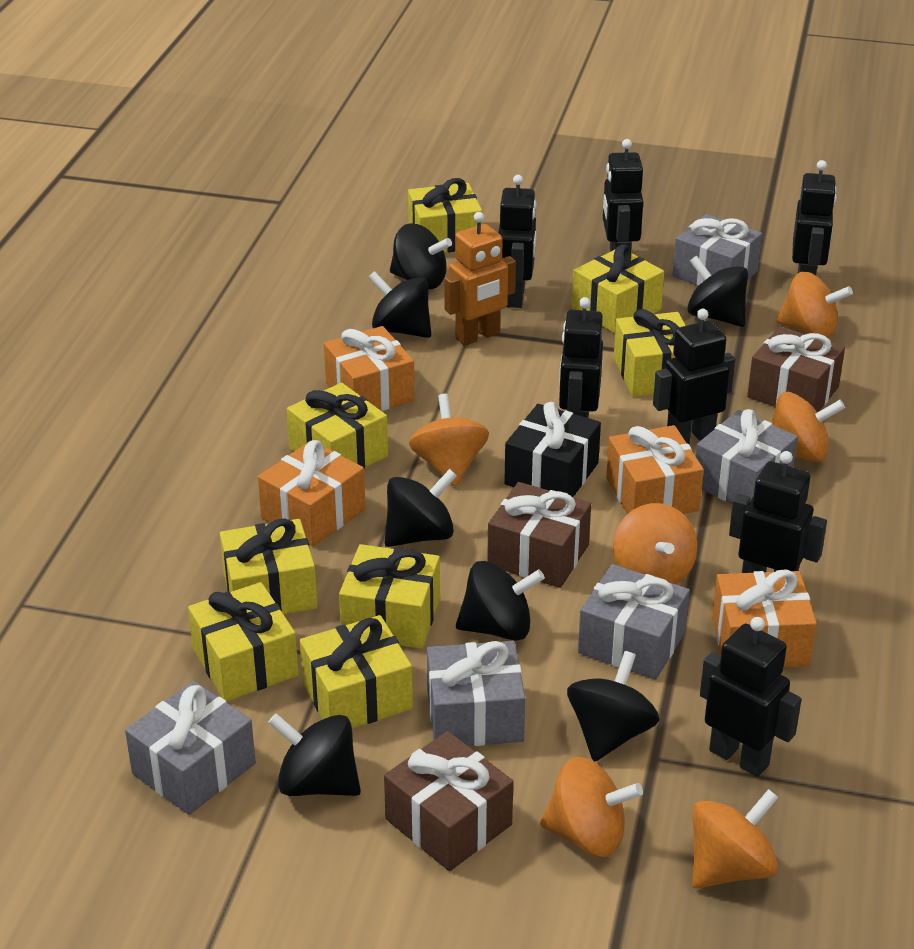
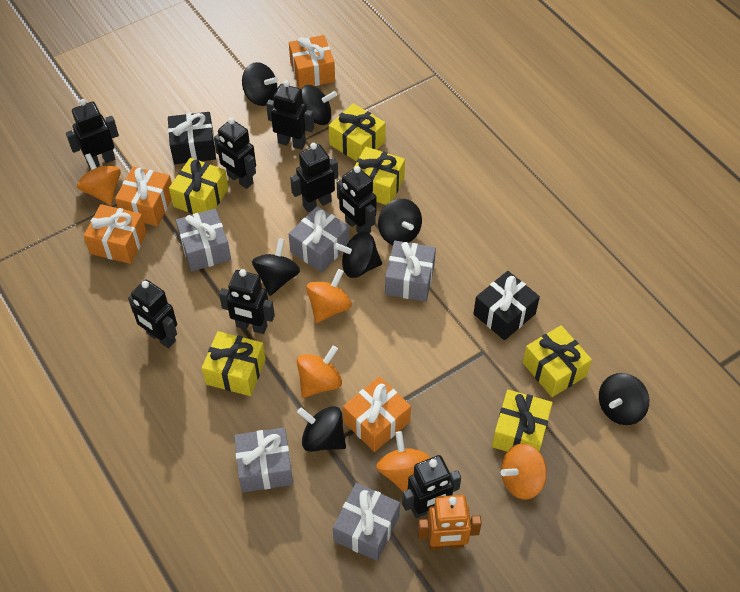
black gift: 1 -> 2
black robot: 7 -> 8
brown gift: 3 -> 0
orange spinning top: 6 -> 5
yellow gift: 8 -> 6

